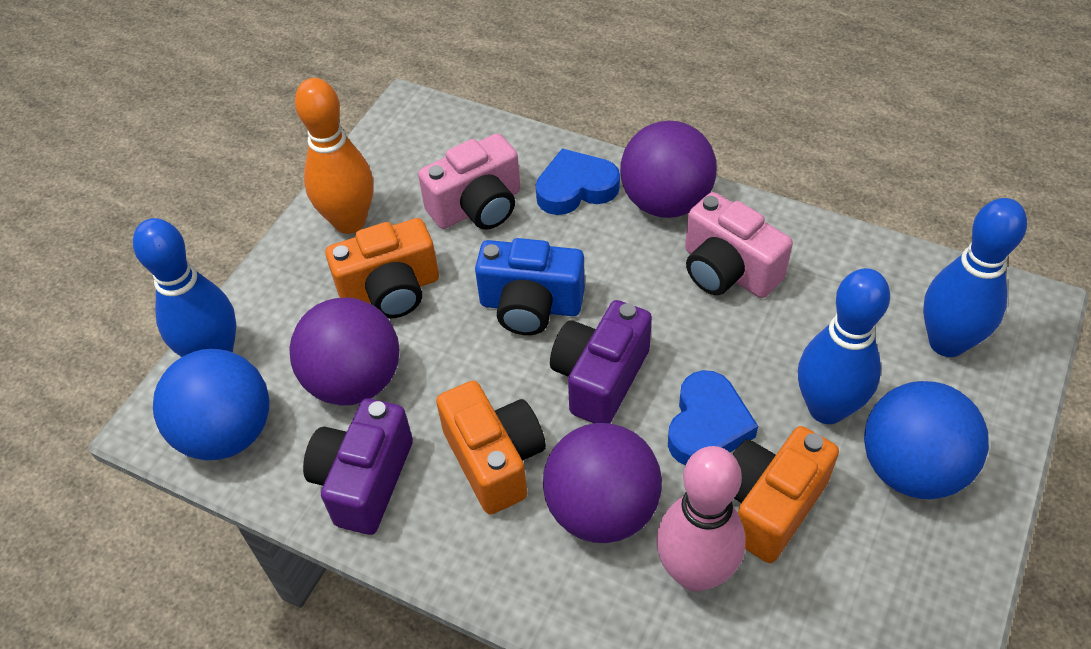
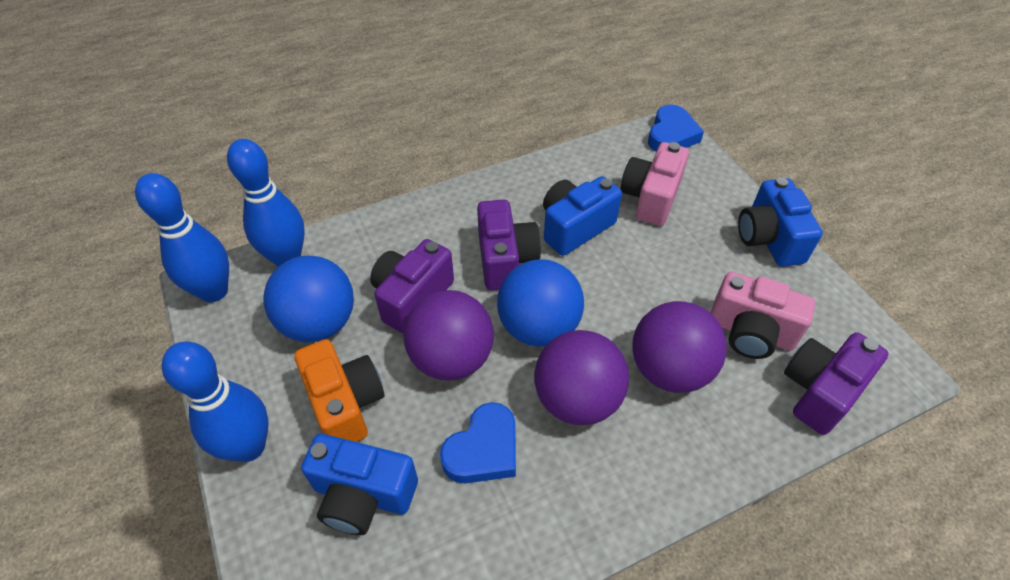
blue camera: 1 -> 3
orange bowling pin: 1 -> 0
orange camera: 3 -> 1
pink bowling pin: 1 -> 0
purple camera: 2 -> 3

